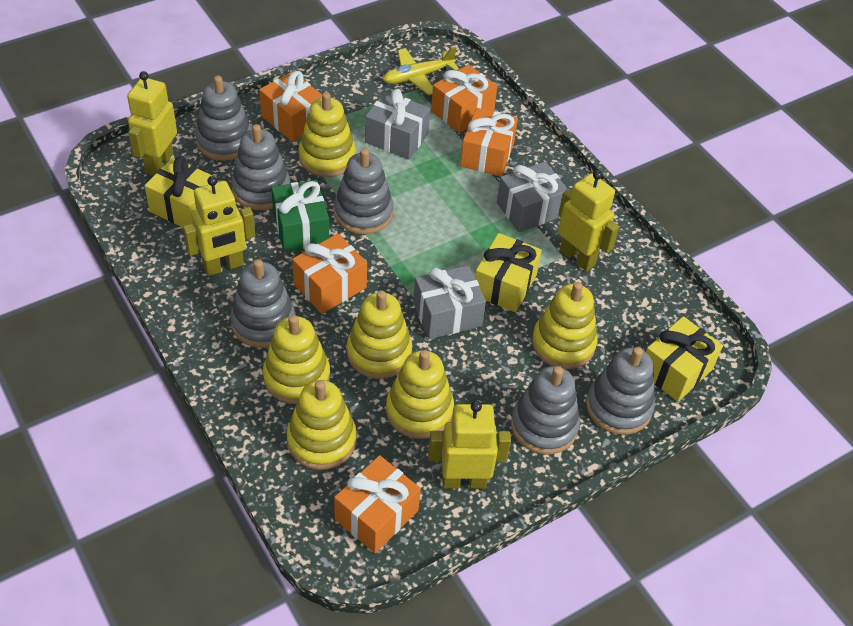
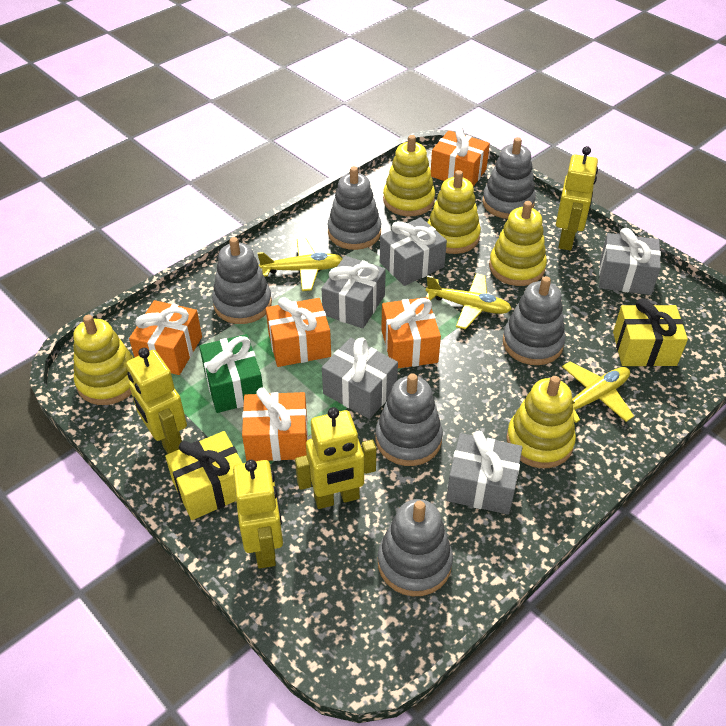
grey gift: 3 -> 5
yellow gift: 3 -> 2
yellow plane: 1 -> 3
yellow stacking toy: 6 -> 5

